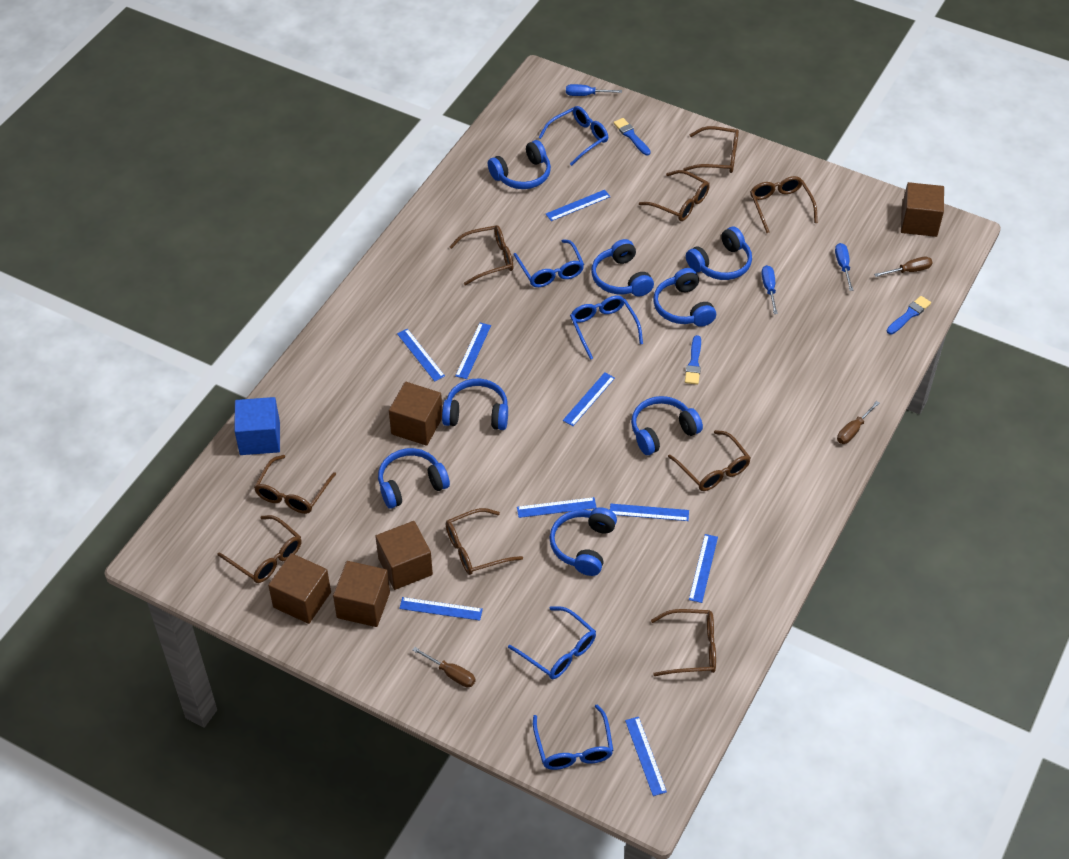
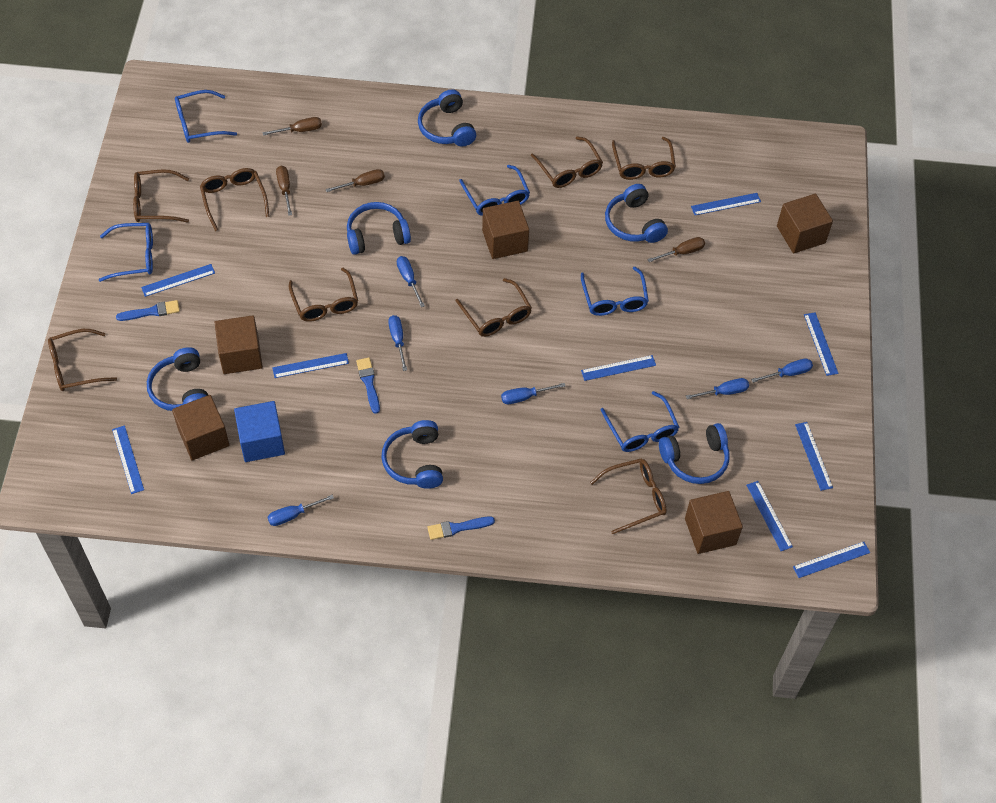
blue headphones: 8 -> 6
blue screwdriver: 3 -> 6
brown glasses: 9 -> 8
brown screwdriver: 3 -> 4

